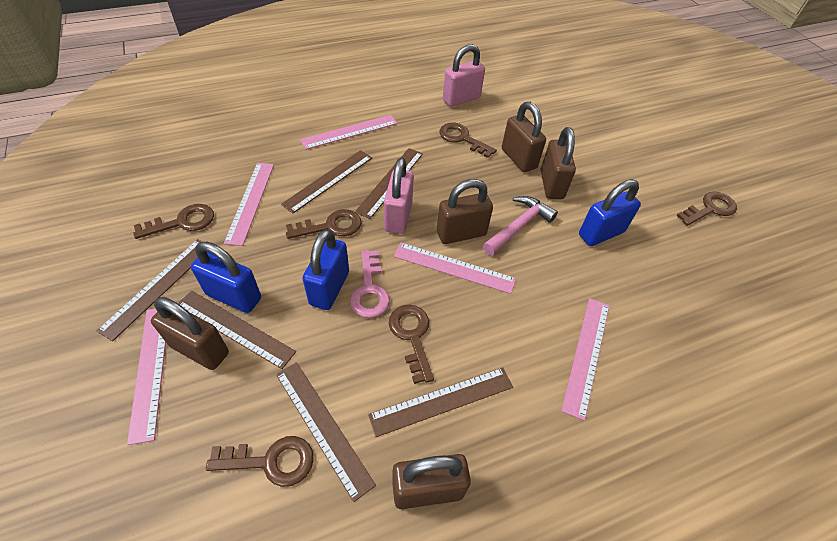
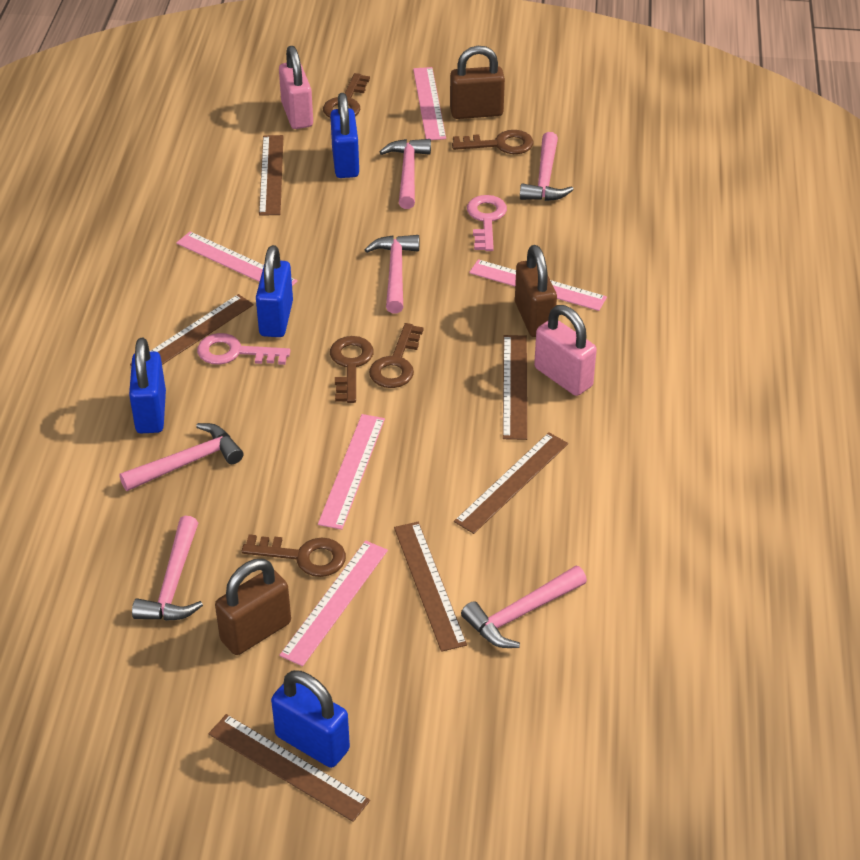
blue padlock: 3 -> 4
brown key: 6 -> 5
brown padlock: 5 -> 3
pink hammer: 1 -> 6
pink key: 1 -> 2

